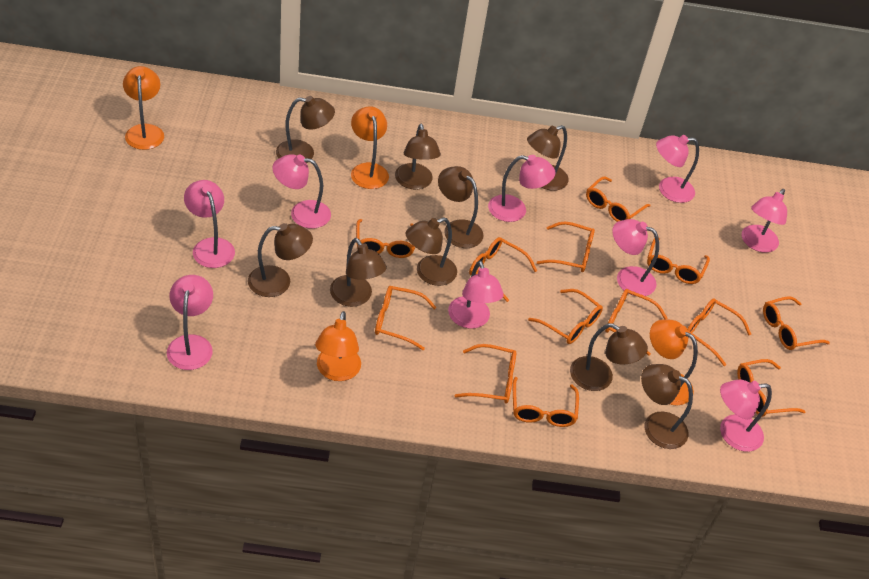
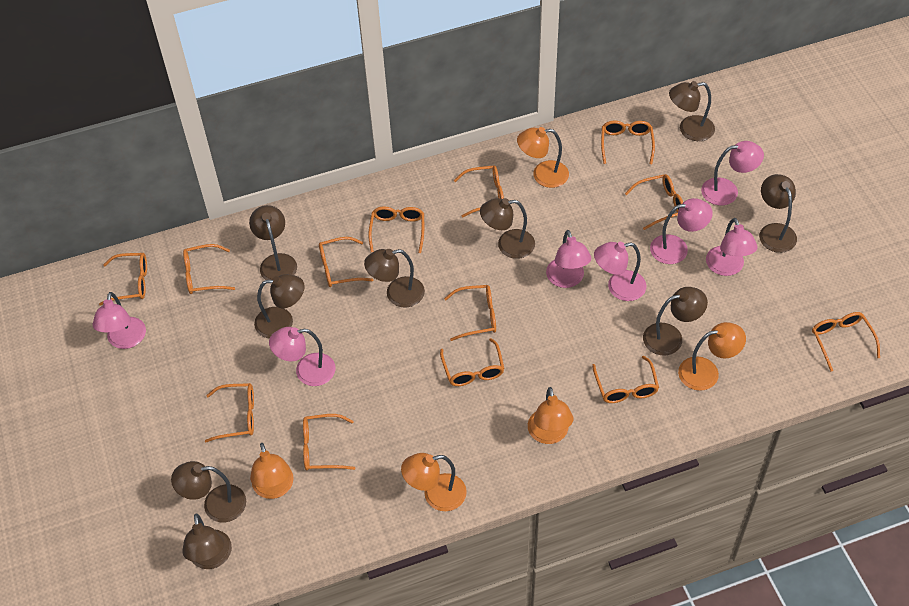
orange lamp: 4 -> 5
pink lamp: 9 -> 7

